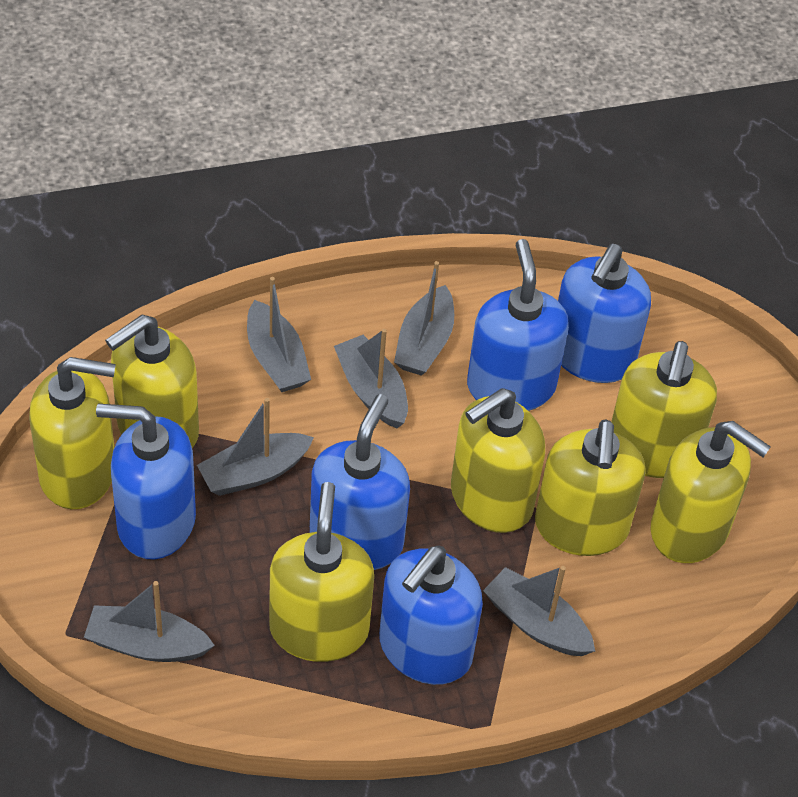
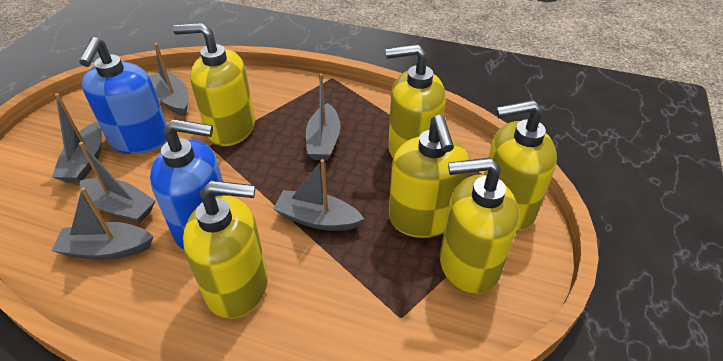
blue soap dispenser: 5 -> 2
yellow soap dispenser: 7 -> 6

